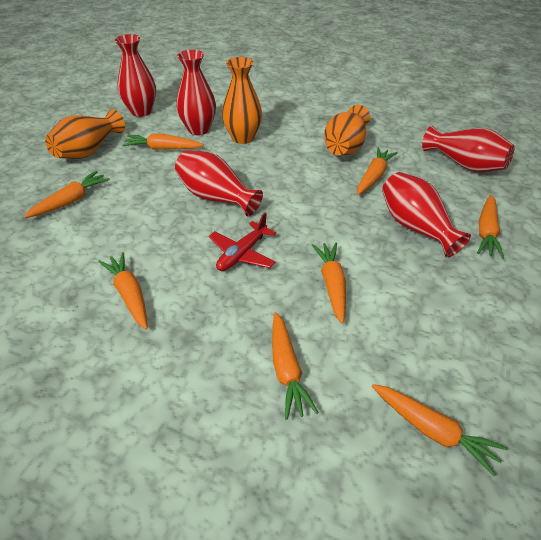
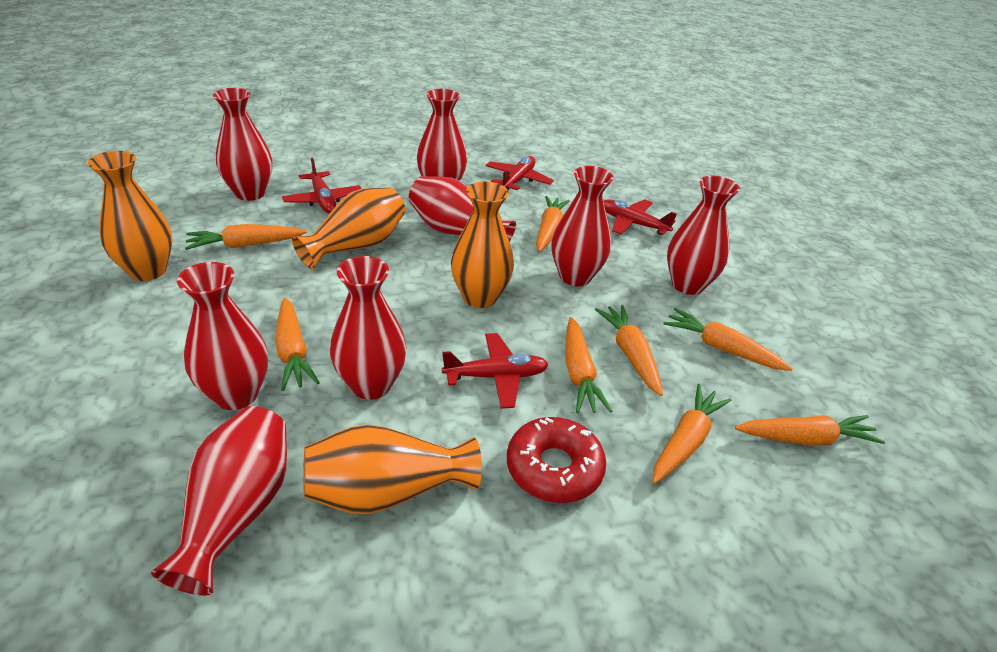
orange vase: 3 -> 4
red donut: 0 -> 1
red plane: 1 -> 4
red vase: 5 -> 8

